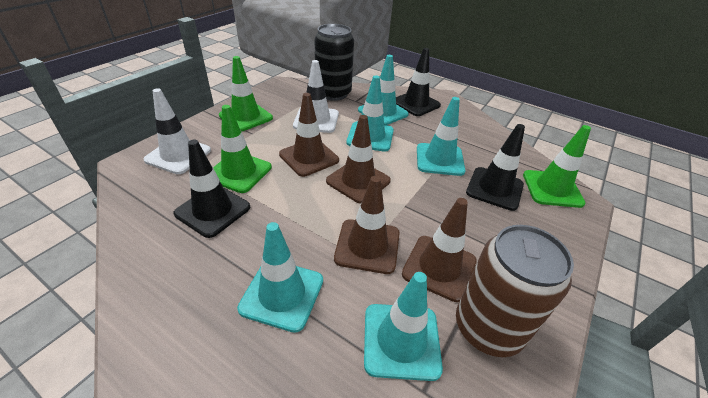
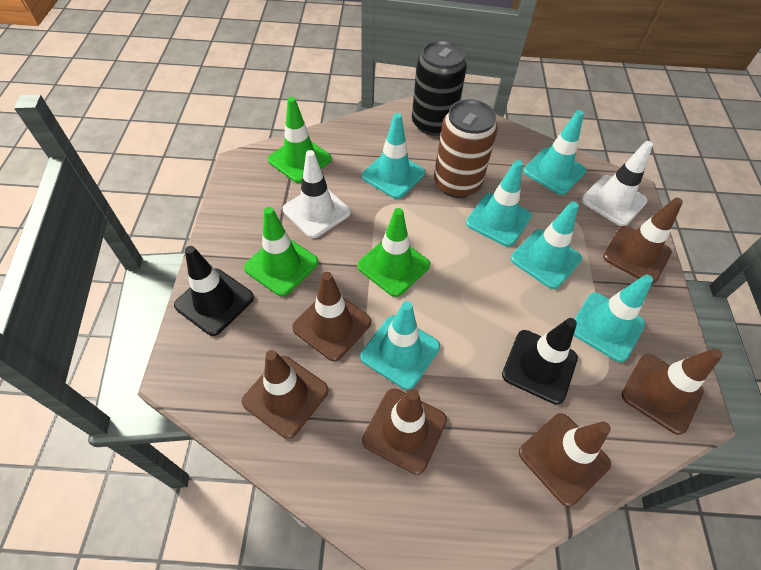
black traffic cone: 3 -> 2
brown traffic cone: 4 -> 6
turquoise traffic cone: 5 -> 6

